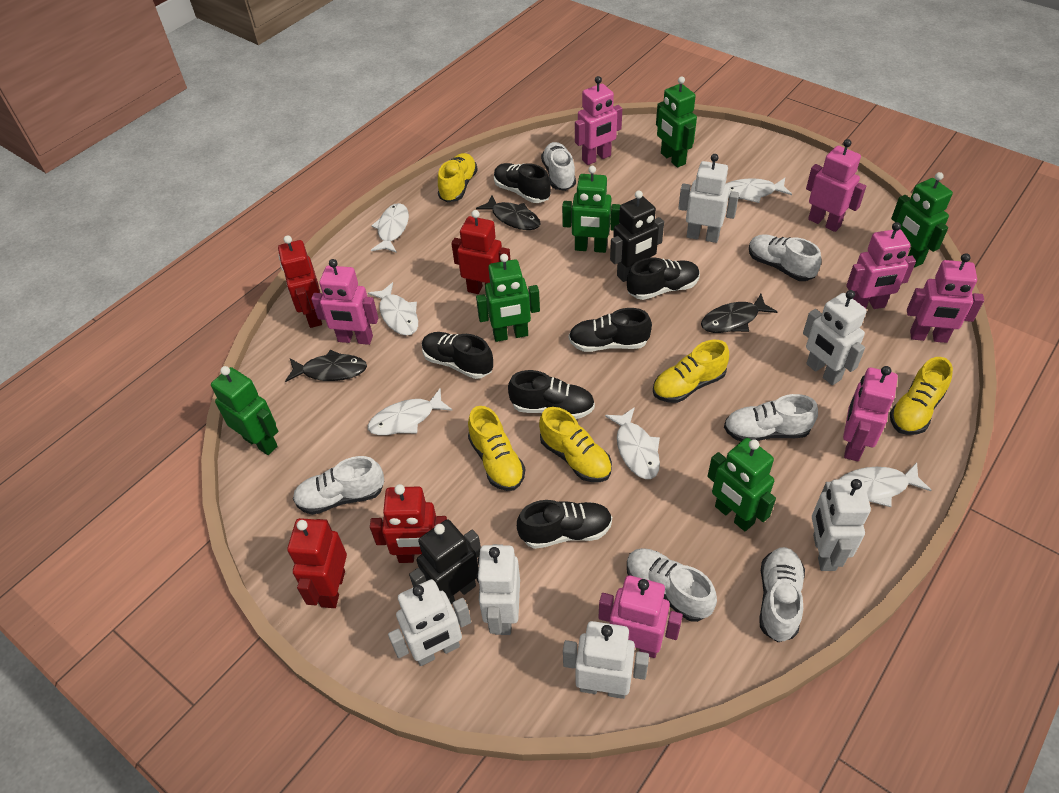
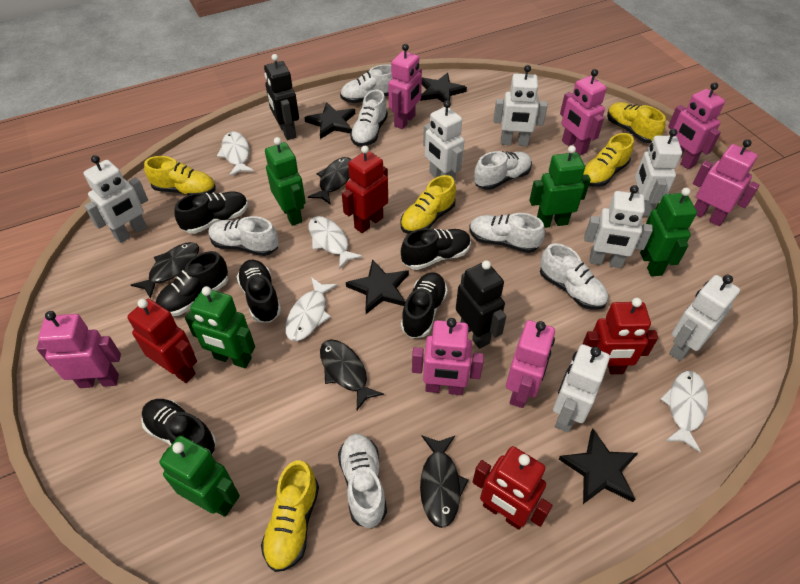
black fish: 3 -> 4
black star: 0 -> 4
green robot: 6 -> 5
white fish: 6 -> 4
white robot: 6 -> 7
white shoe: 6 -> 7

